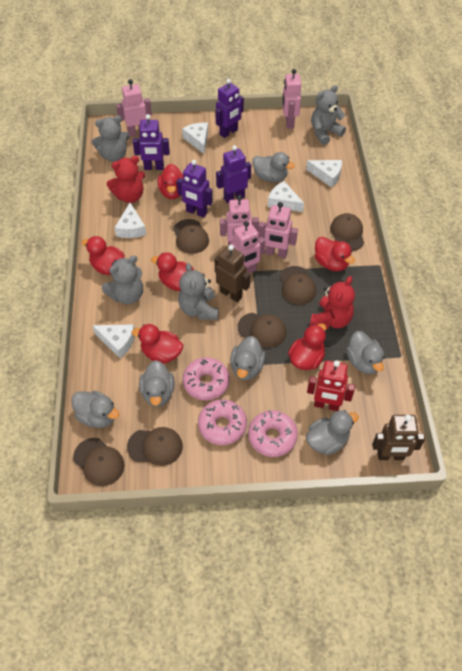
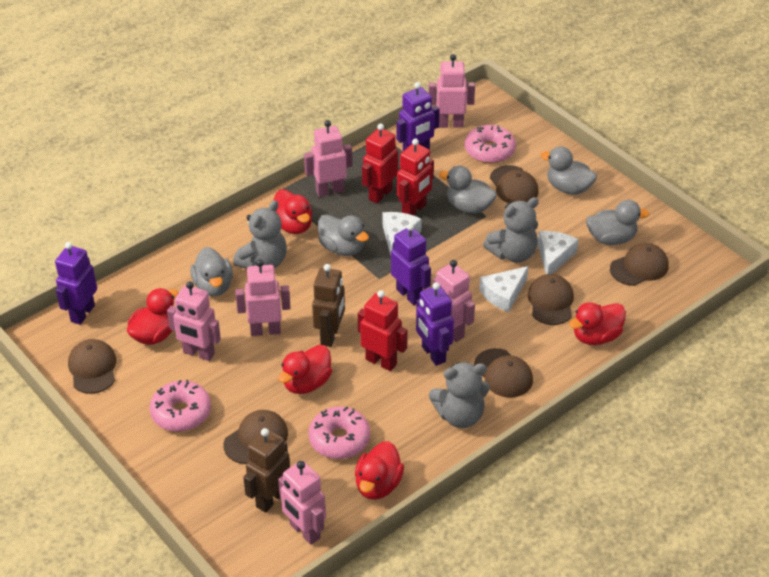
grey duck: 6 -> 5
grey teddy bear: 4 -> 3
pink robot: 5 -> 6
red duck: 6 -> 5
red robot: 1 -> 3
red teddy bear: 2 -> 0
white cheese: 5 -> 3

